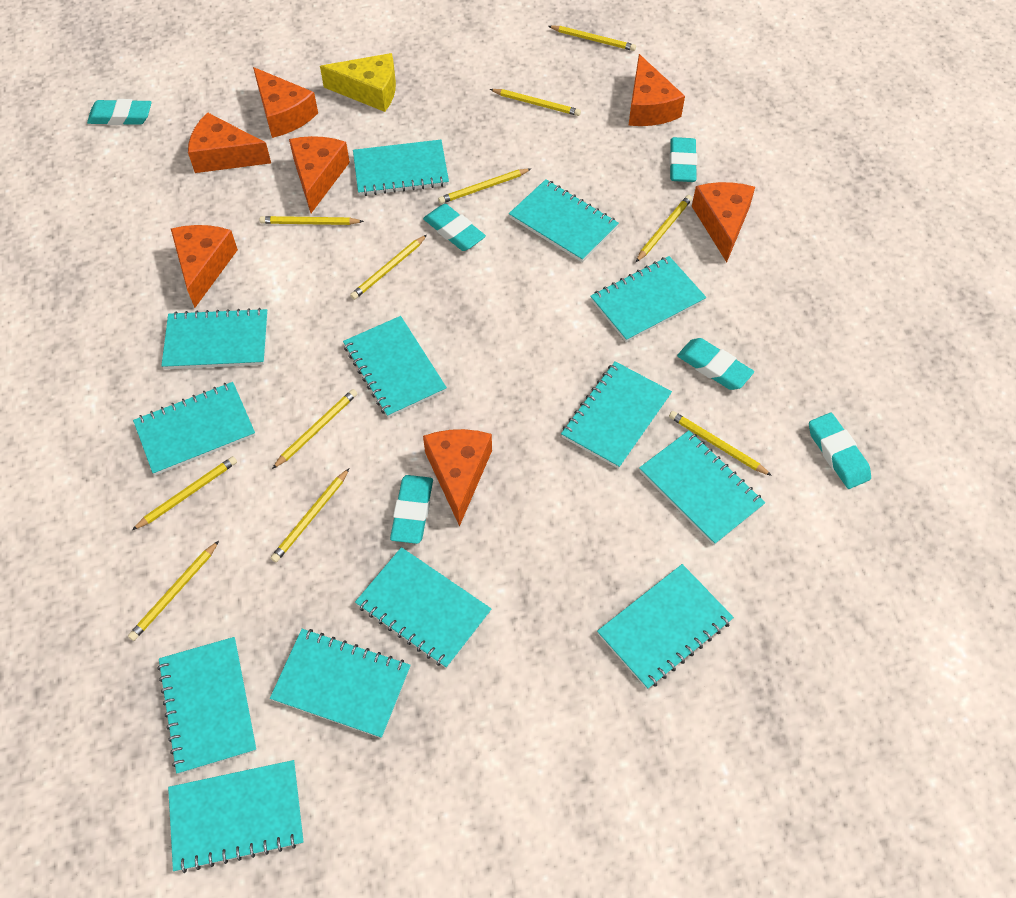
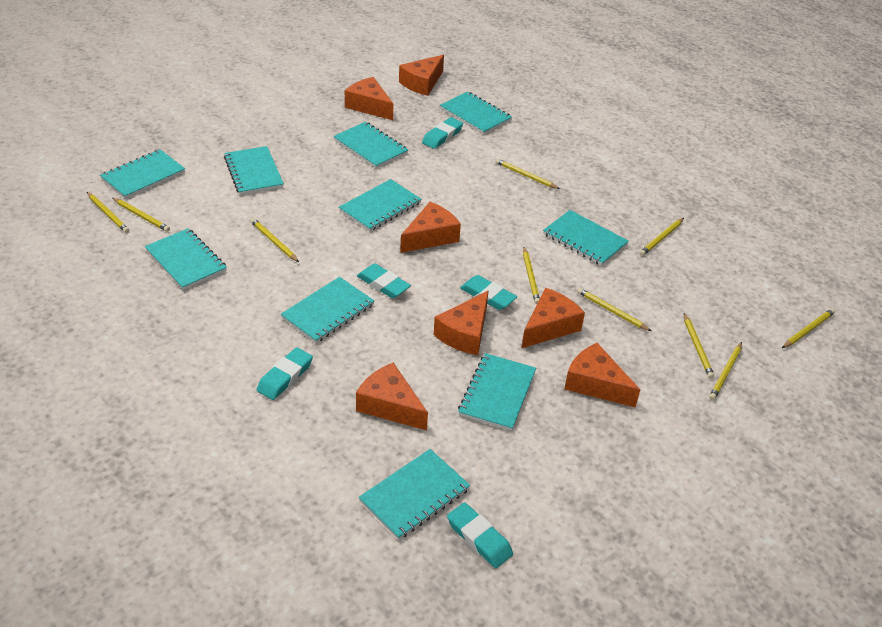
turquoise eraser: 6 -> 5
turquoise notebook: 13 -> 10
yellow cheese: 1 -> 0
yellow pencil: 11 -> 10

